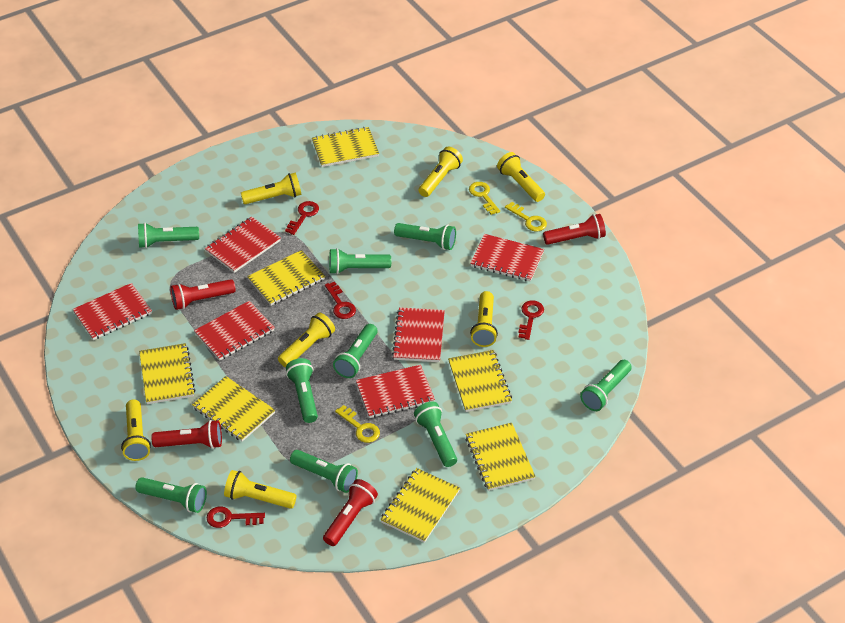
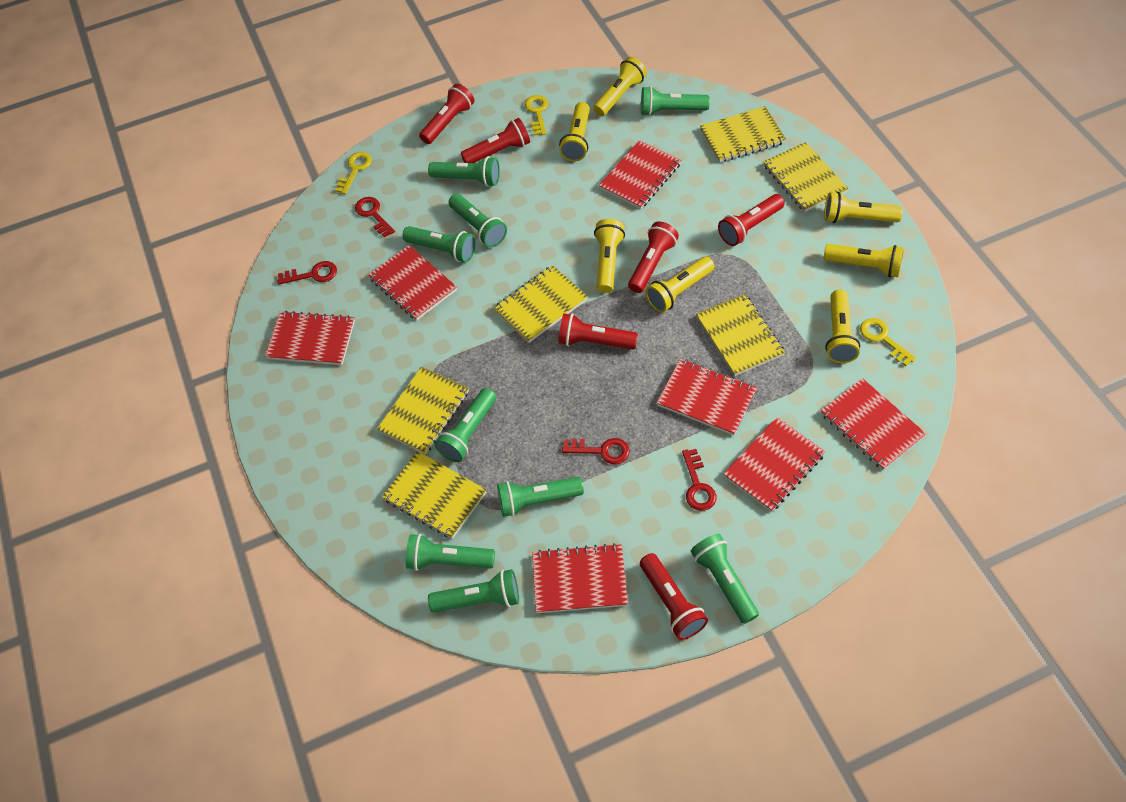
red flashlight: 4 -> 6
red notebook: 6 -> 7
yellow notebook: 7 -> 6

